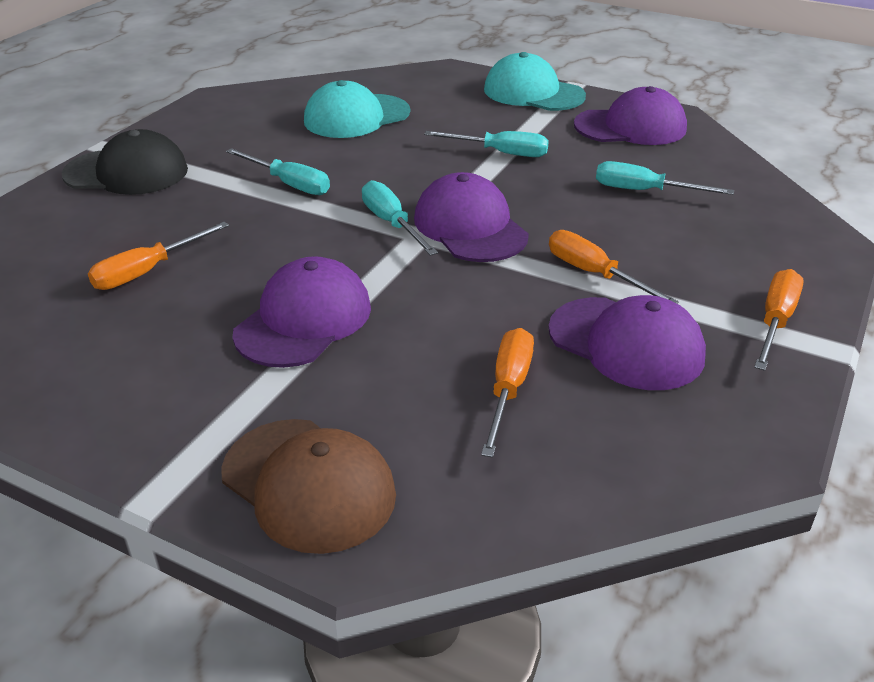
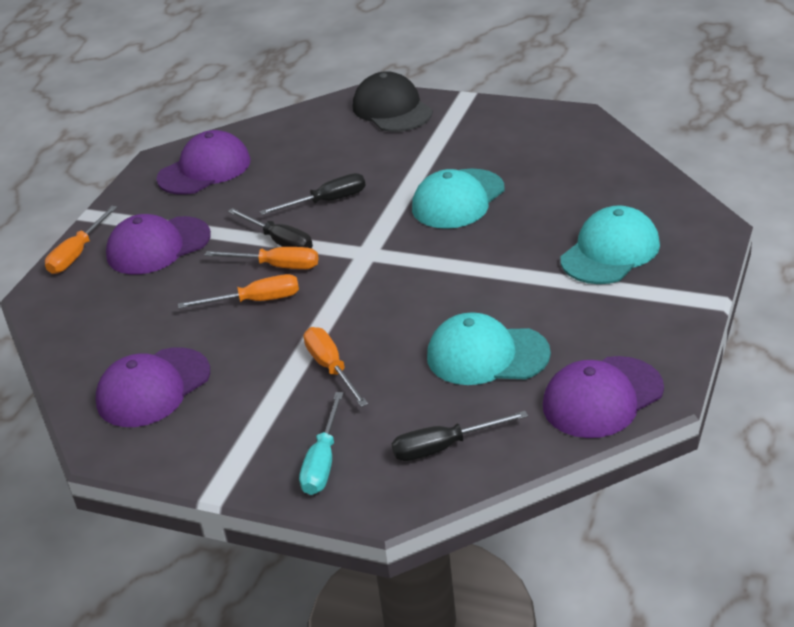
black screwdriver: 0 -> 3
brown cap: 1 -> 0
turquoise cap: 2 -> 3
turquoise screwdriver: 4 -> 1

